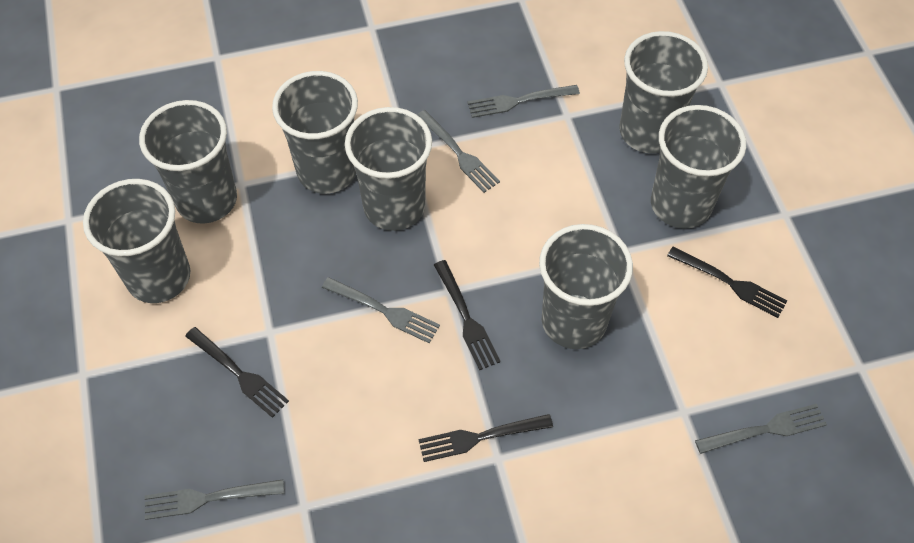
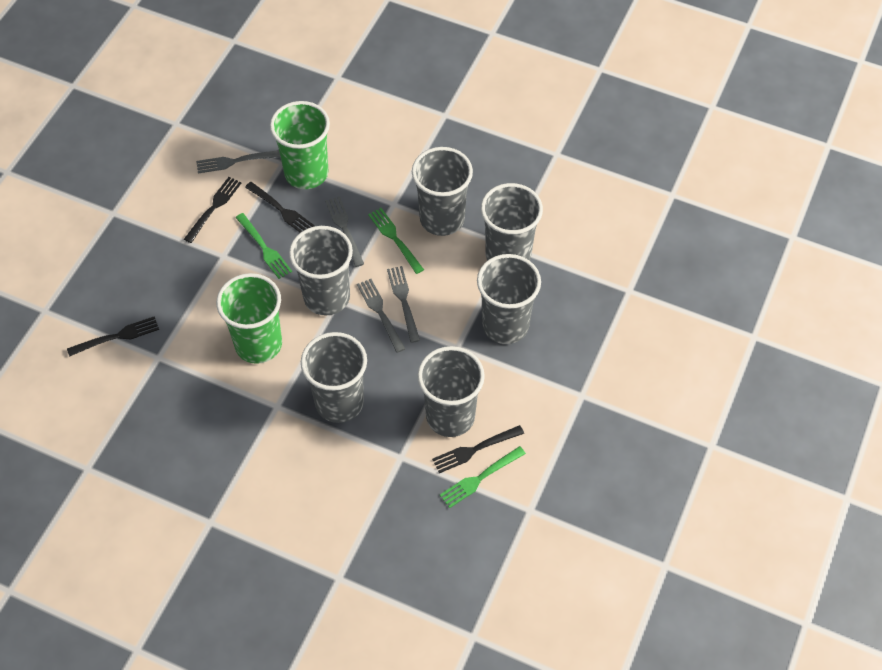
green cup: 0 -> 2
green fork: 0 -> 3
grey cup: 7 -> 6
grey fork: 5 -> 4

